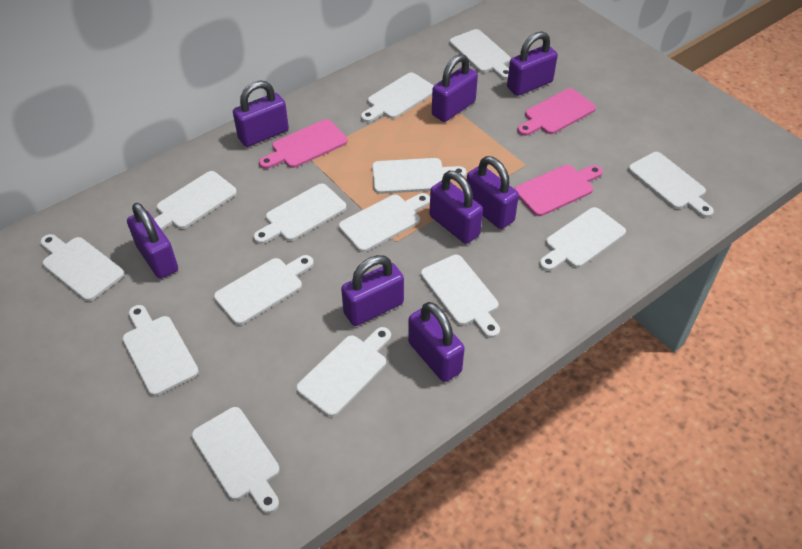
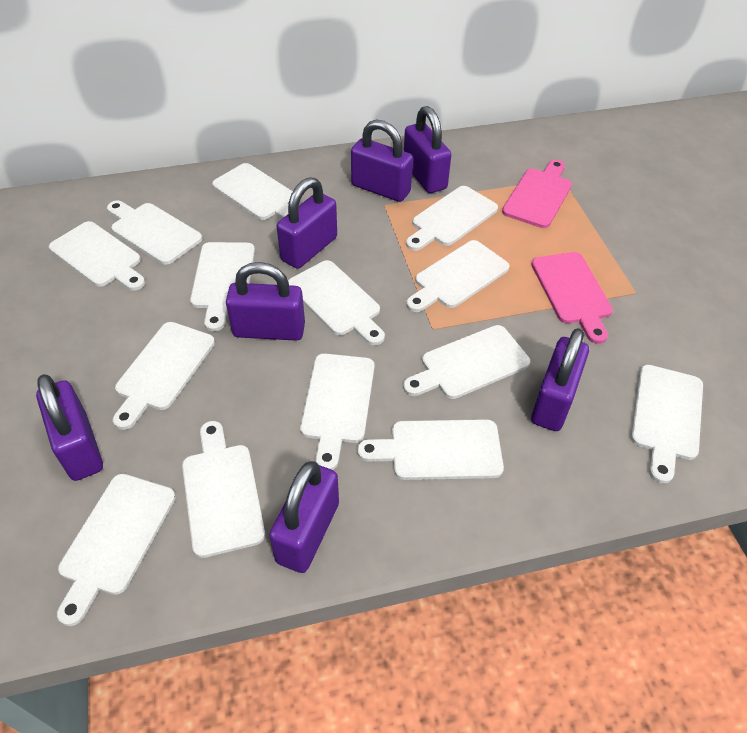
pink cutting board: 3 -> 2
purple padlock: 8 -> 7

